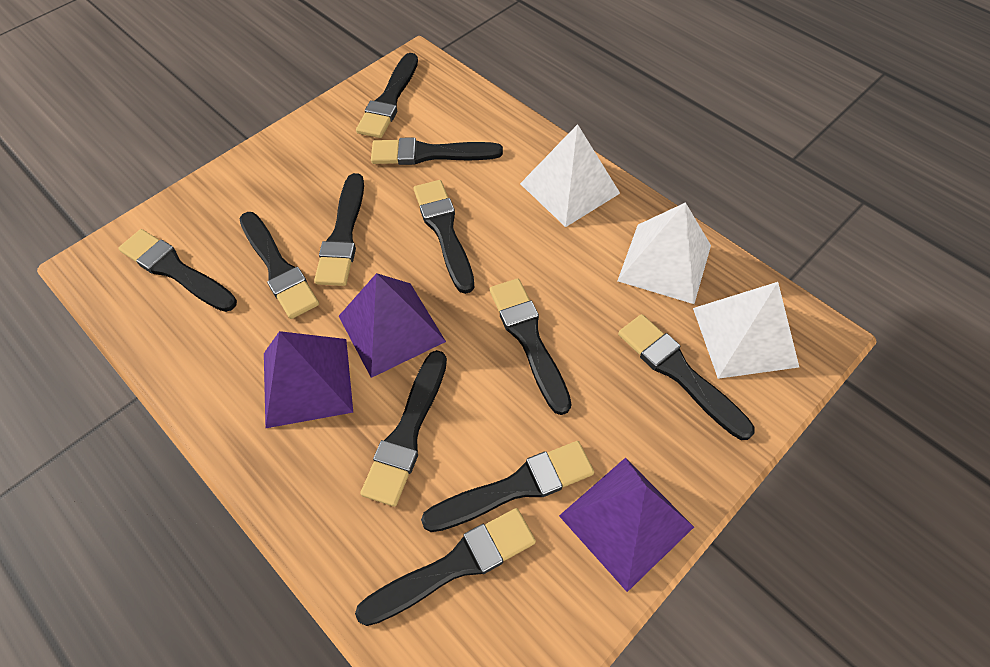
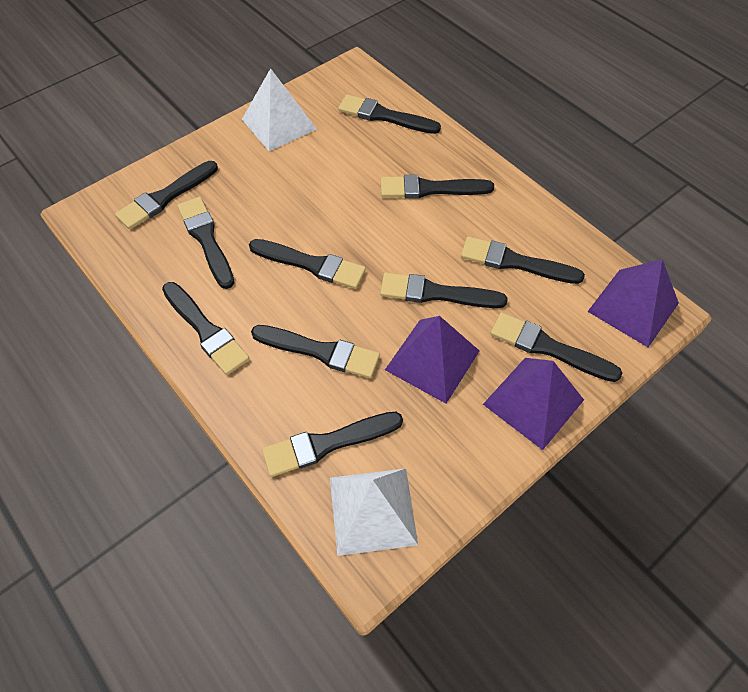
white pyramid: 3 -> 2

